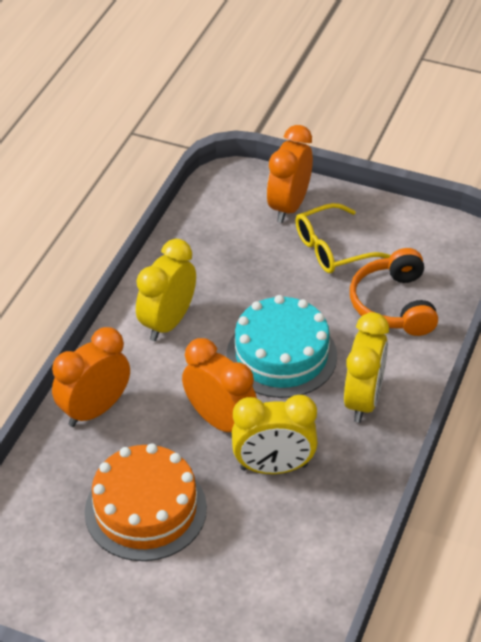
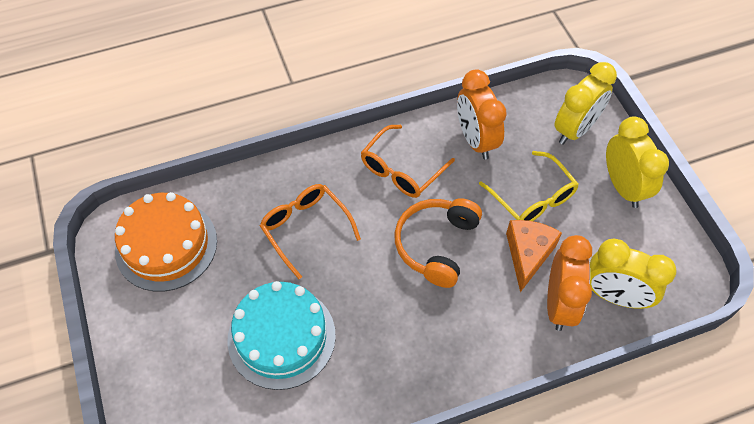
orange cheese: 0 -> 1
orange clock: 3 -> 2
orange glasses: 0 -> 2

